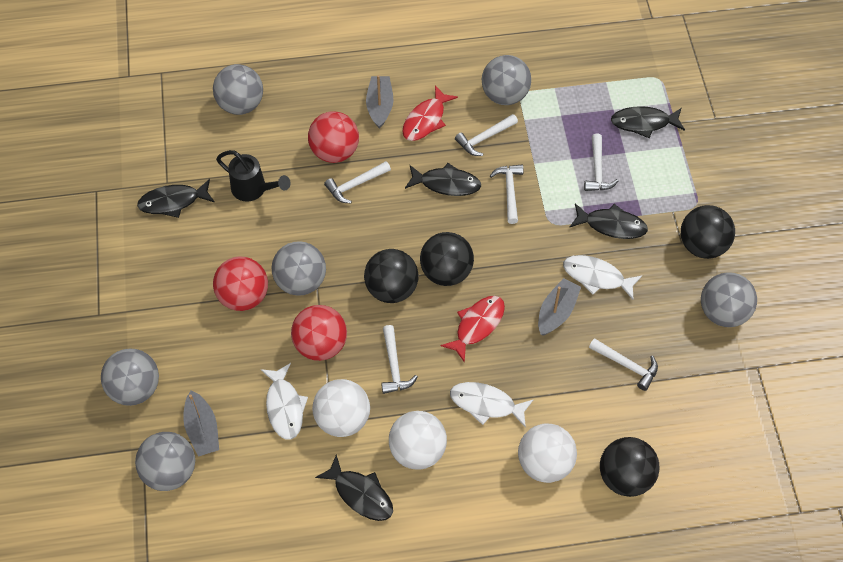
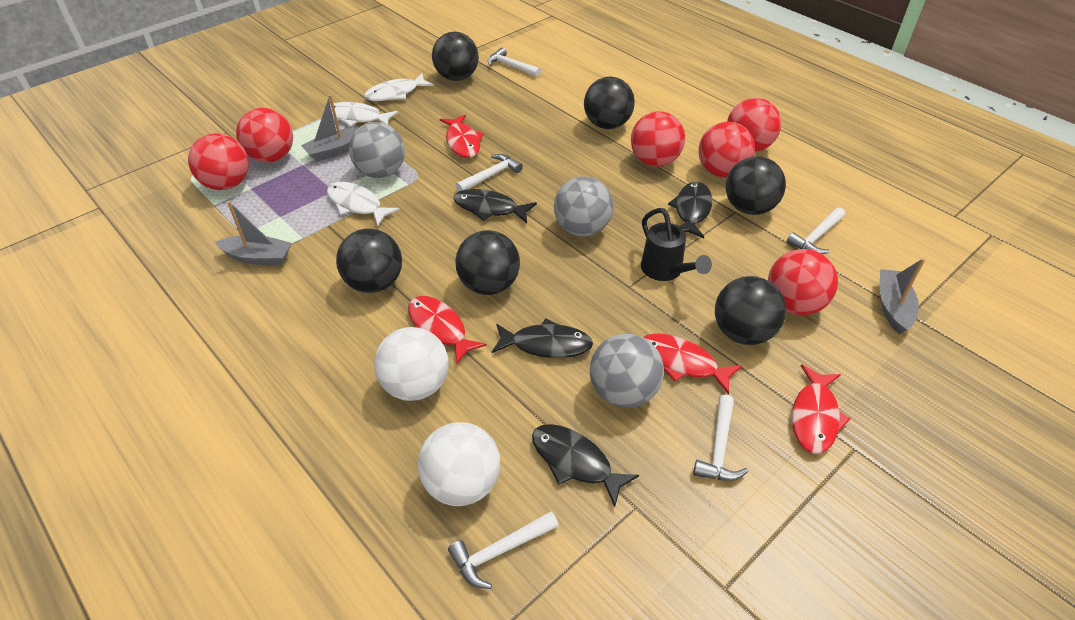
black ball: 4 -> 6
black fish: 5 -> 4
grey ball: 6 -> 3
red ball: 3 -> 6
red fish: 2 -> 4
white ball: 3 -> 2
white hammer: 6 -> 5

